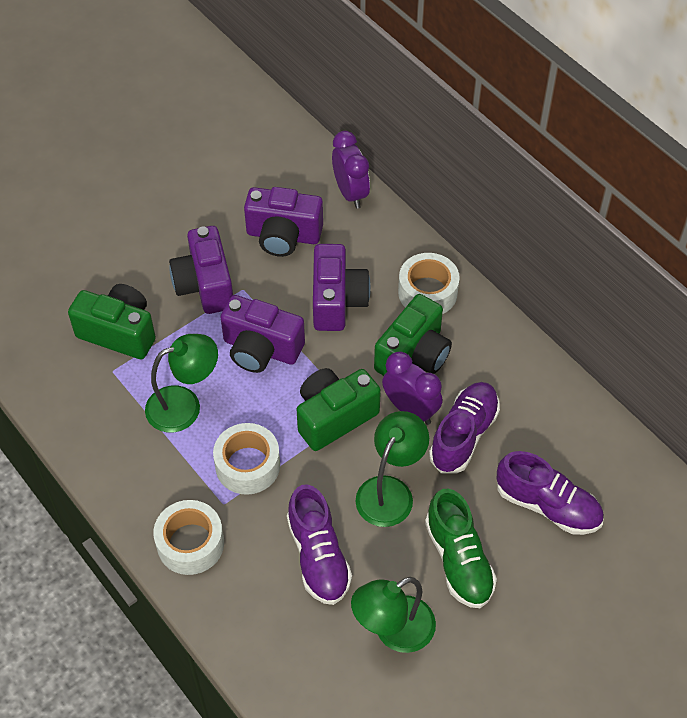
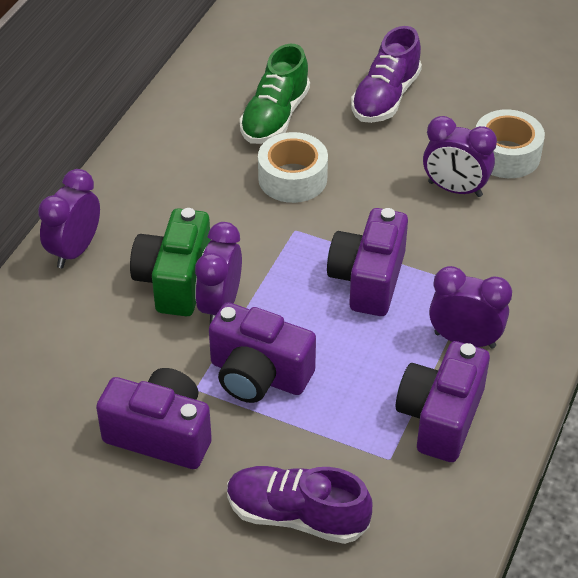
green camera: 3 -> 1
green lamp: 3 -> 0
purple clock: 2 -> 4
purple shoe: 3 -> 2
white tape: 3 -> 2

